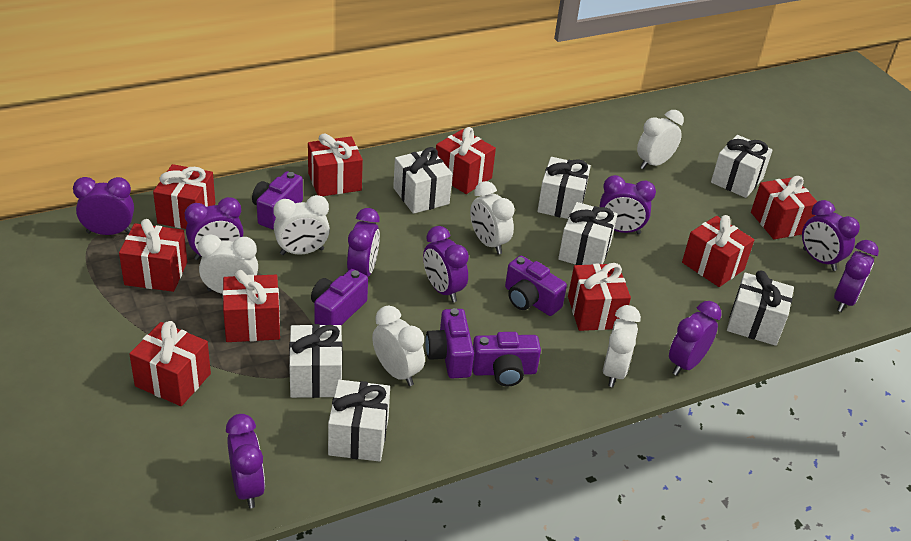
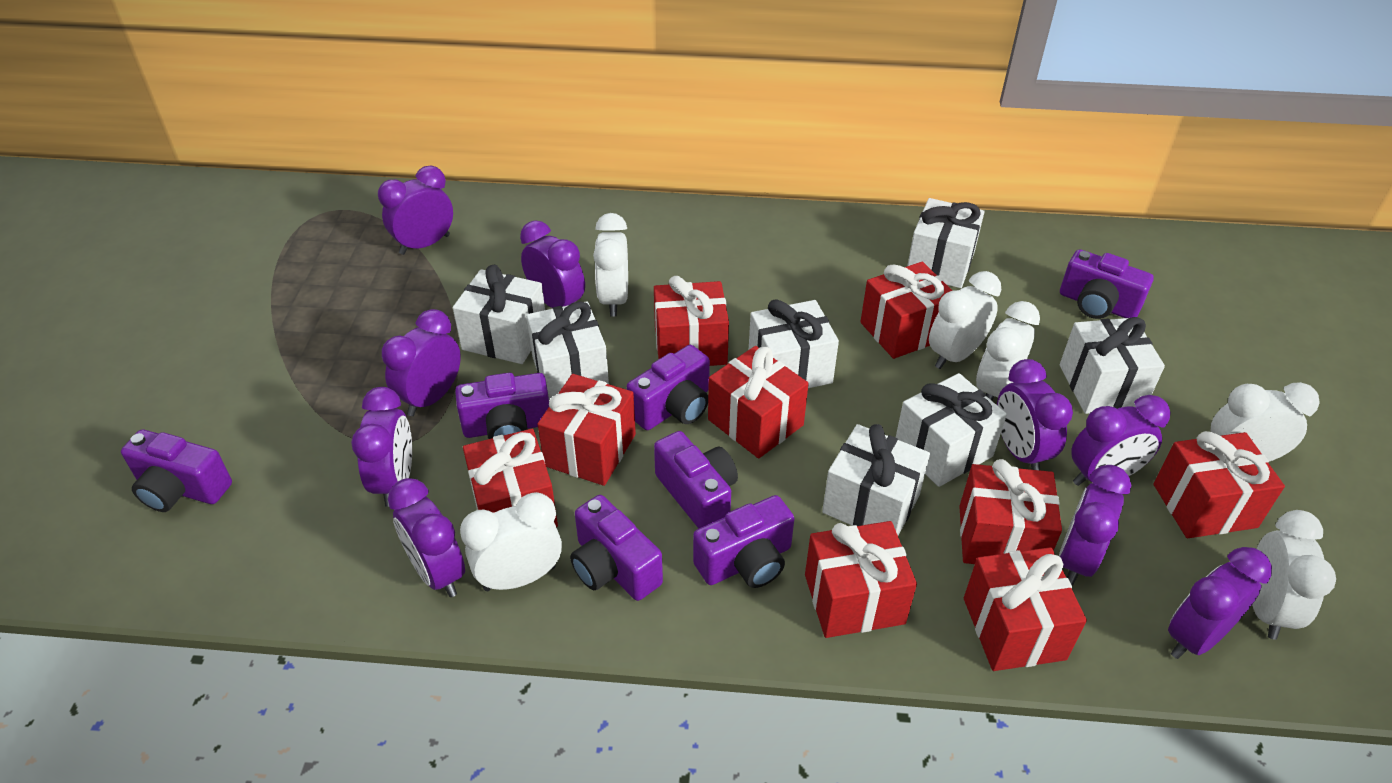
purple camera: 5 -> 7

